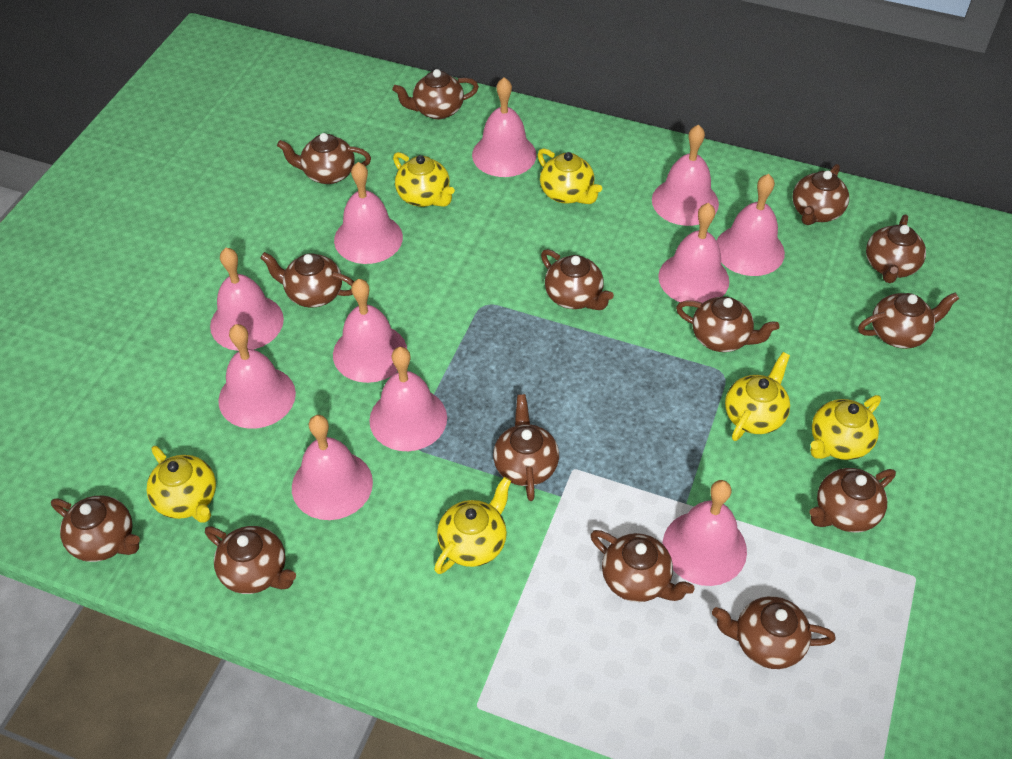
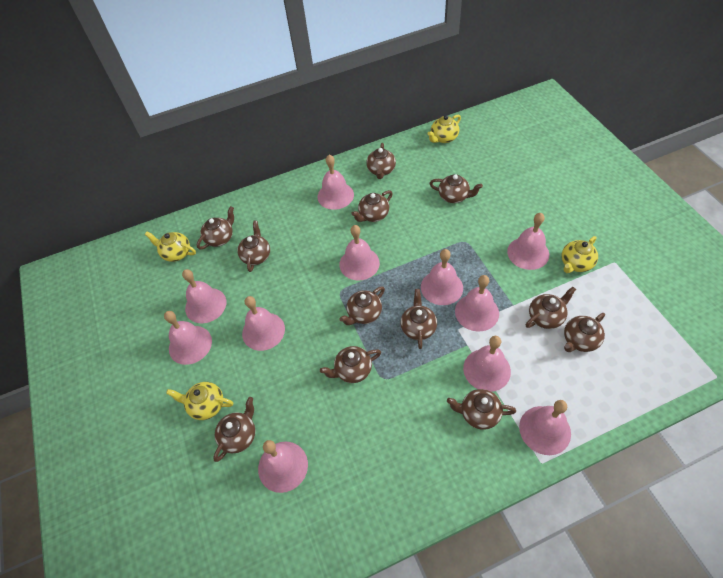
brown teapot: 14 -> 12
yellow teapot: 6 -> 4

